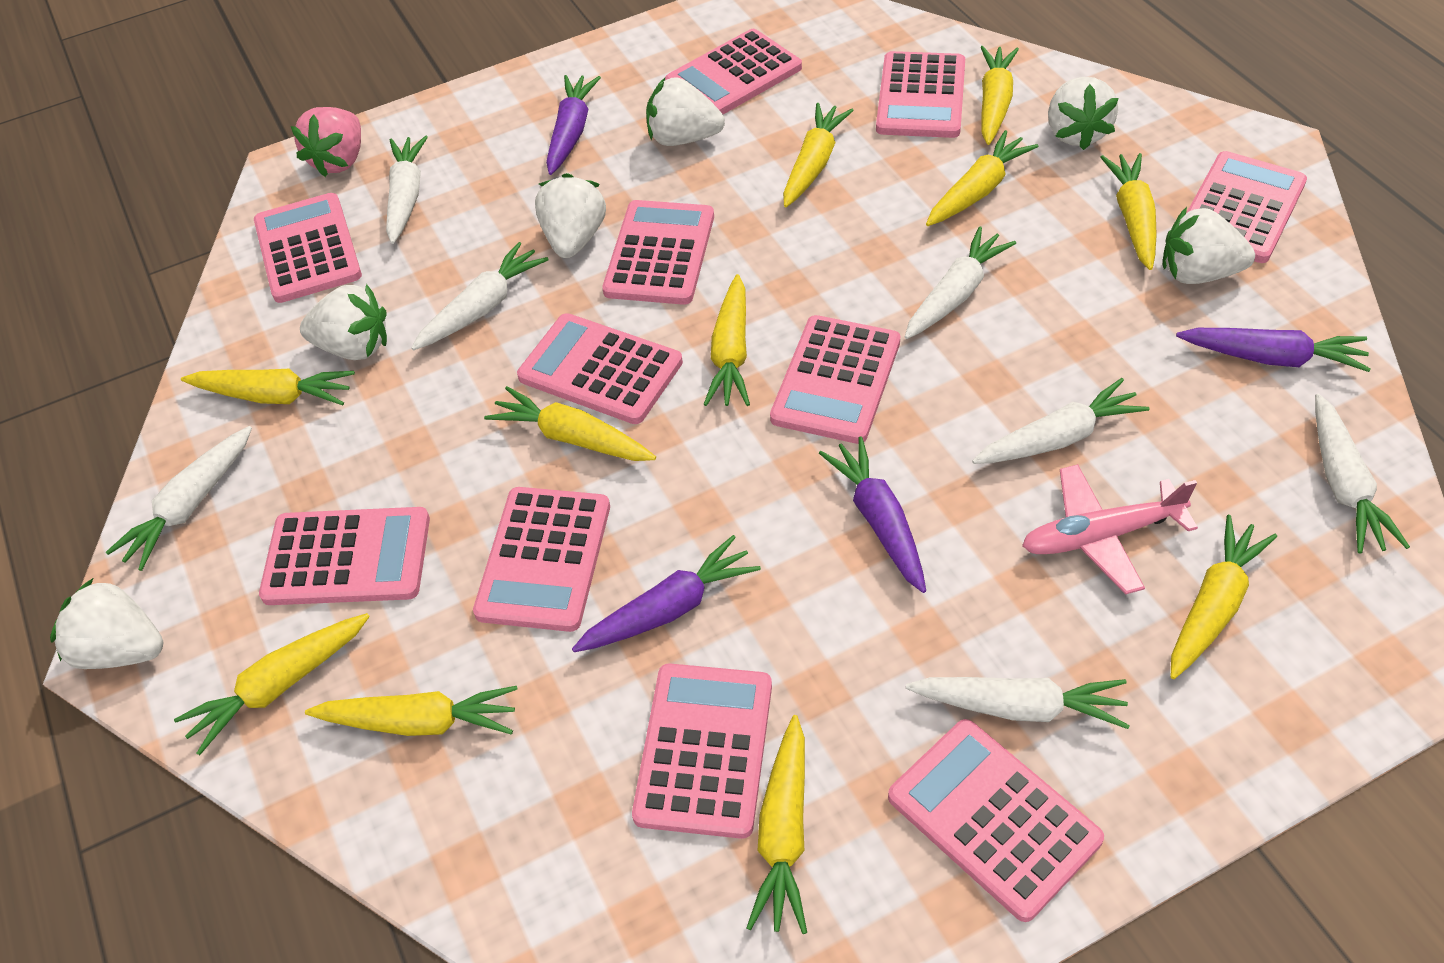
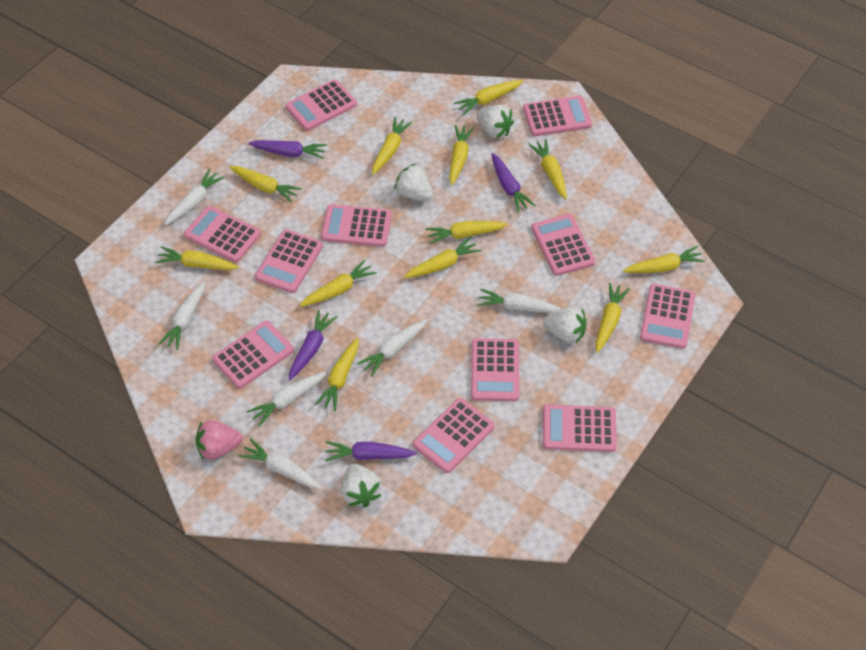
pink plane: 1 -> 0
white carrot: 7 -> 6
white strawberry: 6 -> 4
yellow carrot: 11 -> 12

